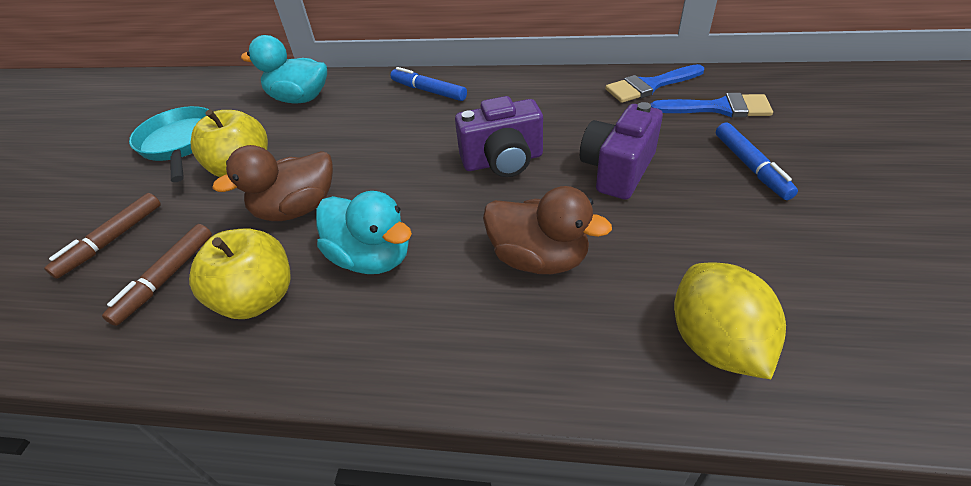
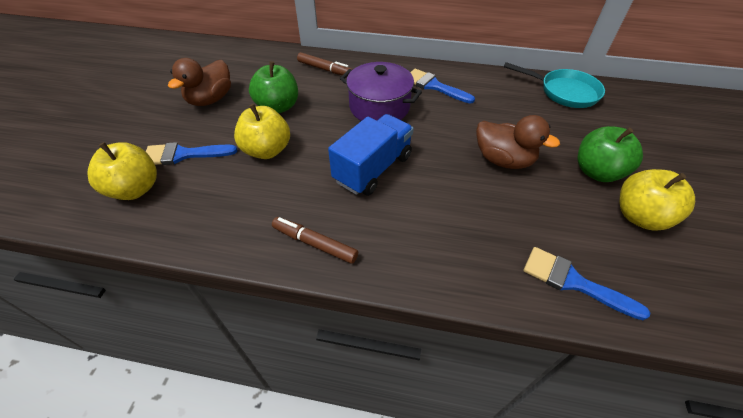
blue brush: 2 -> 3
blue marker: 2 -> 0
blue truck: 0 -> 1
green apple: 0 -> 2
purple camera: 2 -> 0
purple pot: 0 -> 1
turquoise duck: 2 -> 0
yellow apple: 2 -> 3
yellow lemon: 1 -> 0

